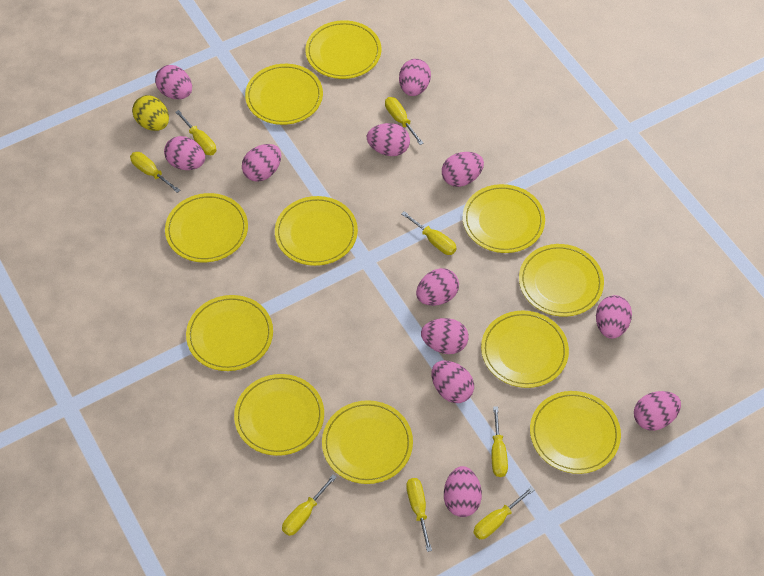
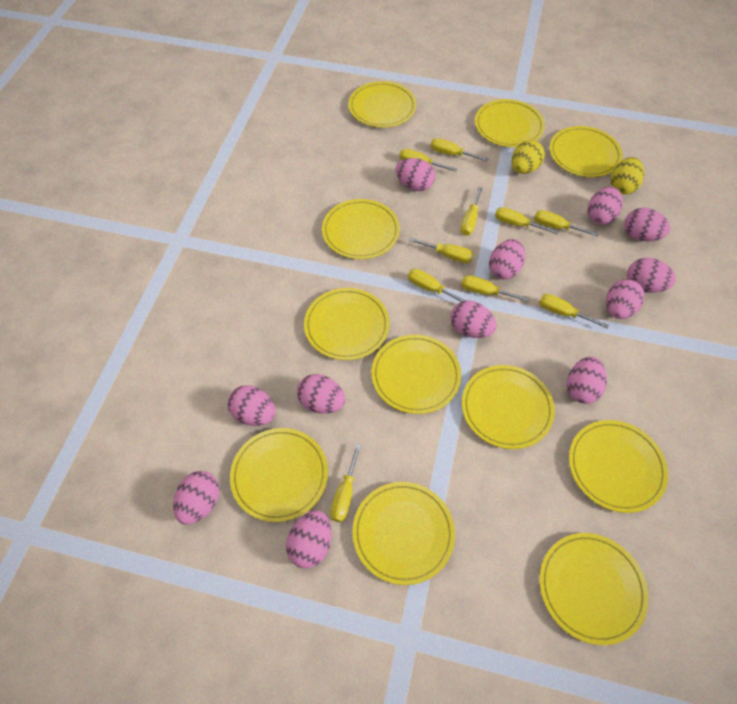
yellow egg: 1 -> 2
yellow screwdriver: 8 -> 10

